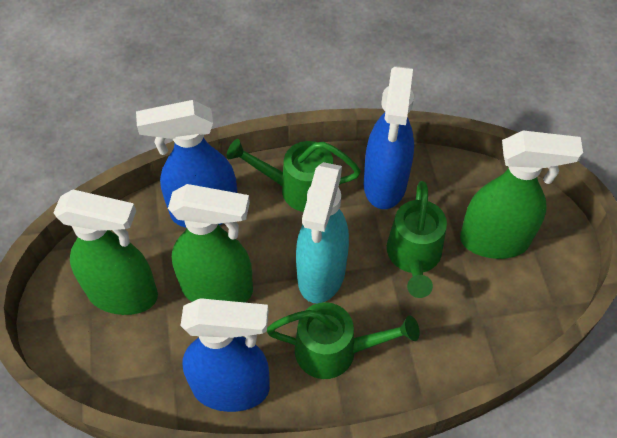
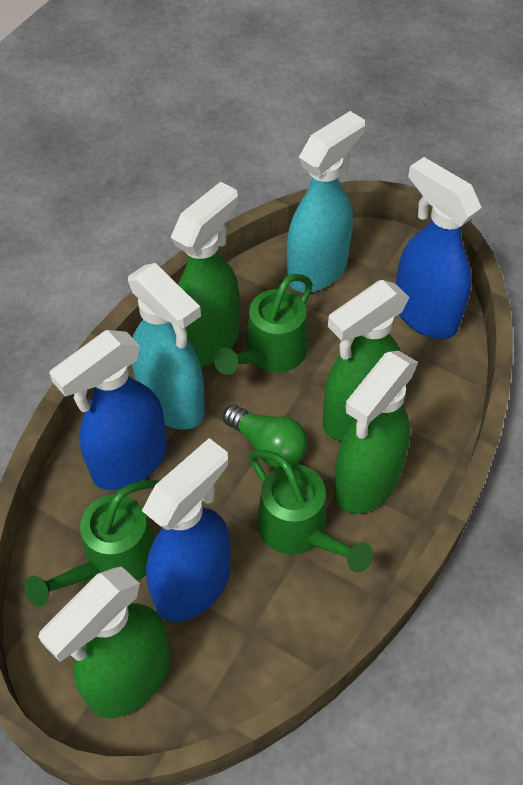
green light bulb: 0 -> 1
green spray bottle: 3 -> 4
turquoise spray bottle: 1 -> 2

